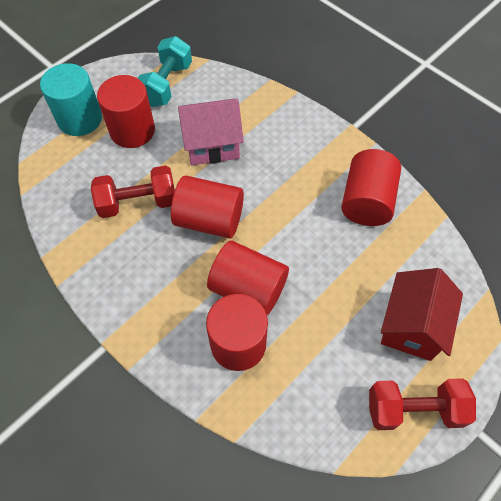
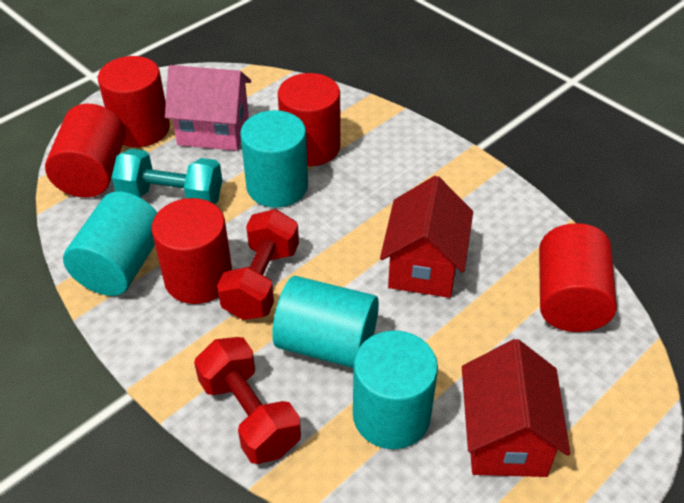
red house: 1 -> 2
turquoise cylinder: 1 -> 4

